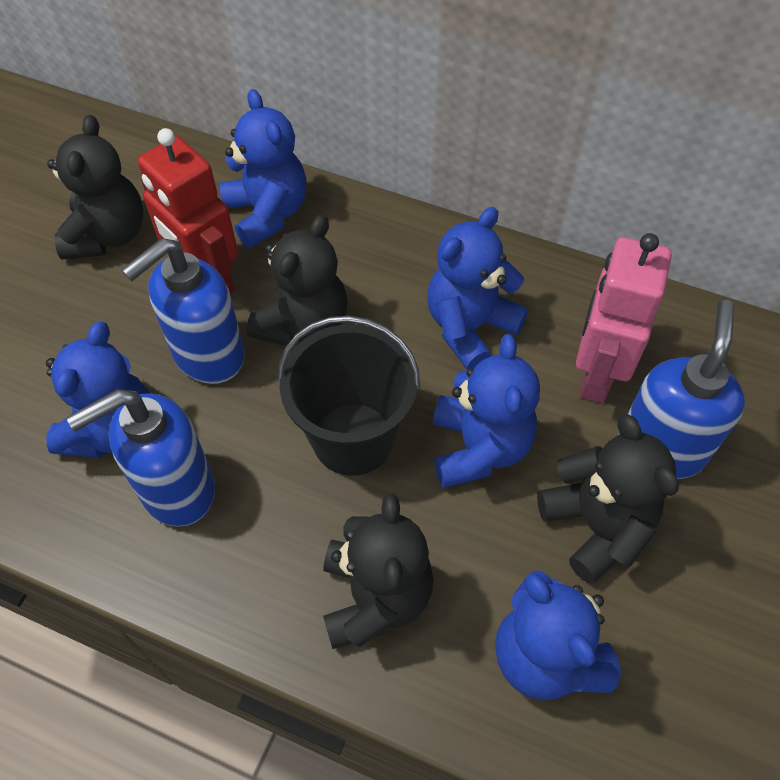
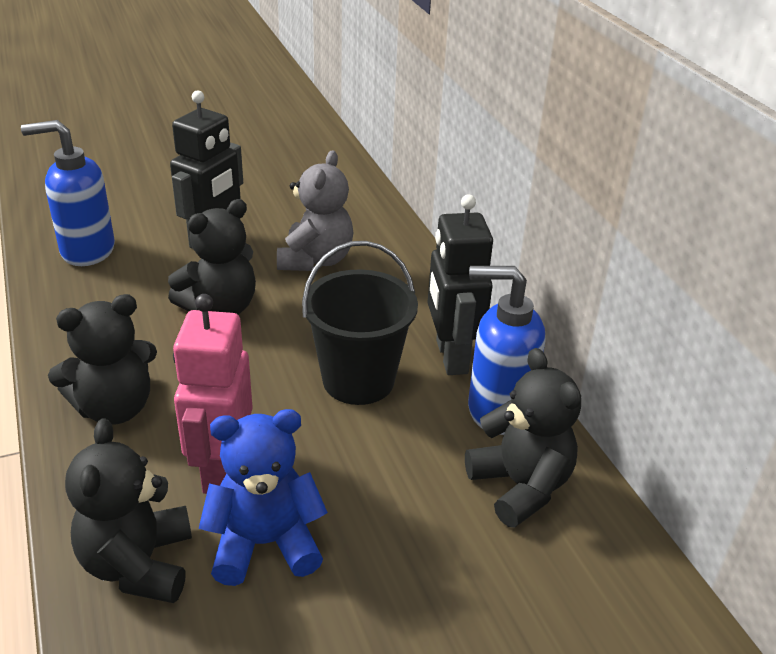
black robot: 0 -> 2
blue soap dispenser: 3 -> 2
blue teddy bear: 5 -> 1
grey teddy bear: 0 -> 1
red robot: 1 -> 0

